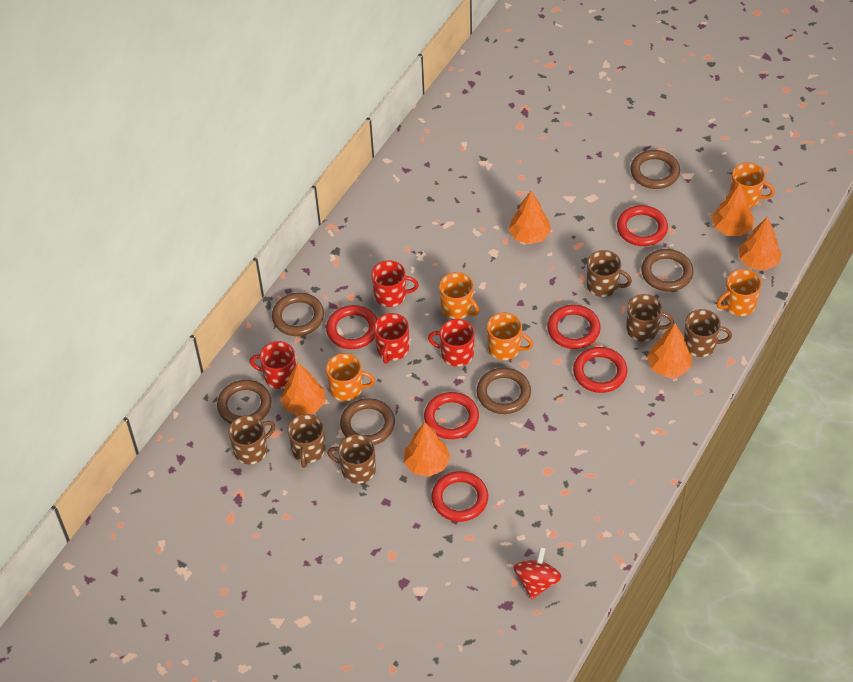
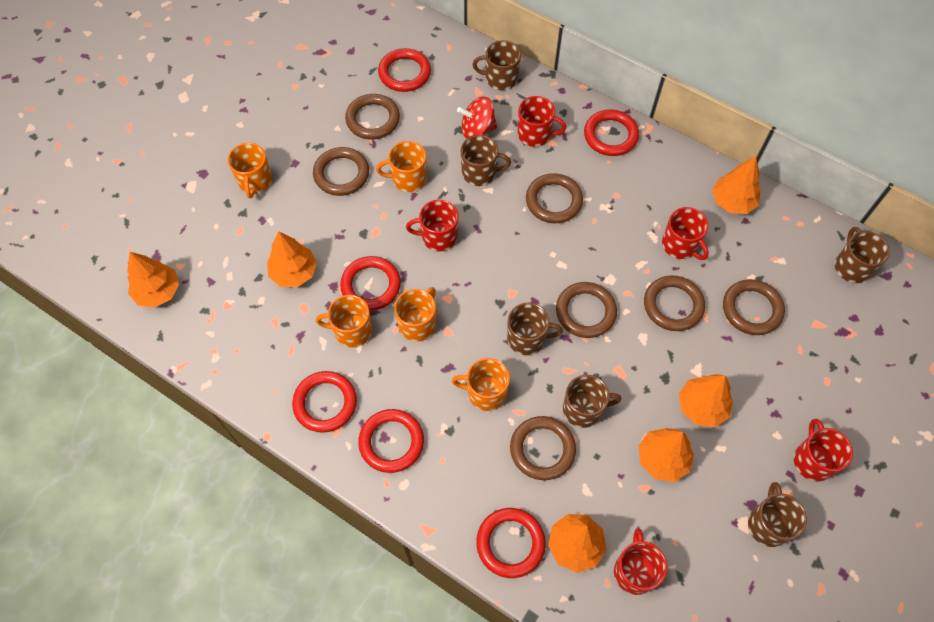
brown ring: 6 -> 7
red mug: 4 -> 5

